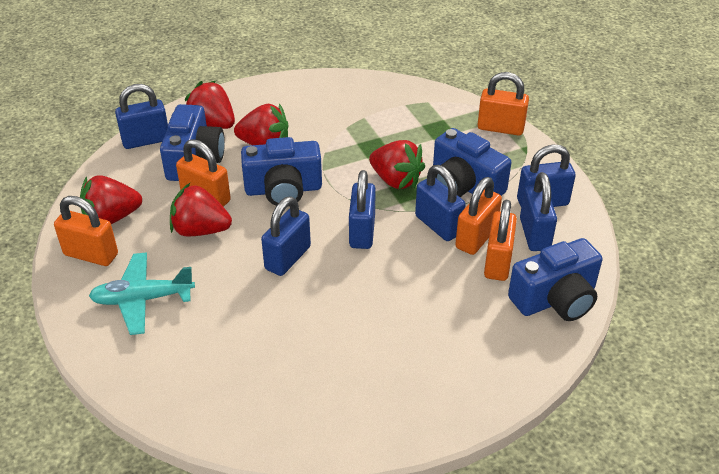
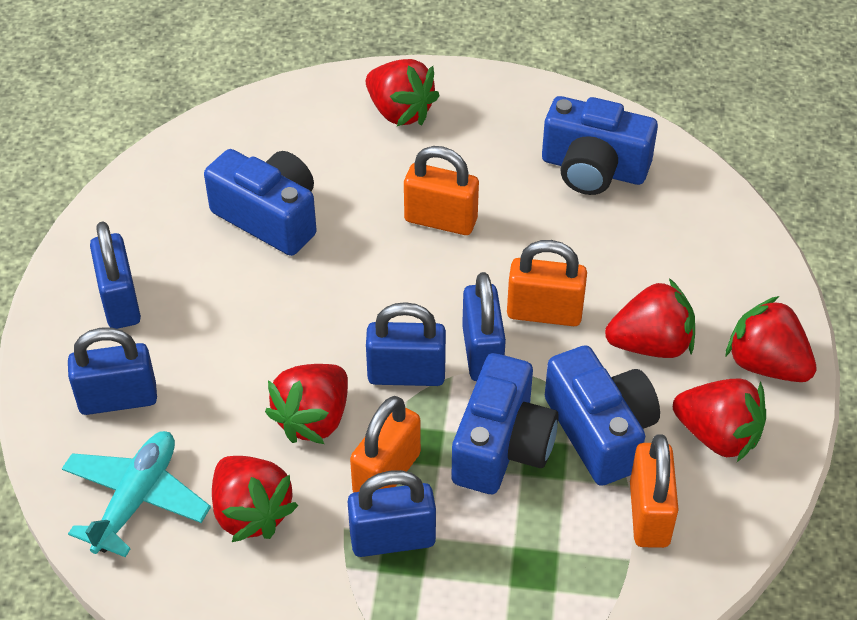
blue padlock: 6 -> 5
orange padlock: 5 -> 4
red strawberry: 5 -> 6

